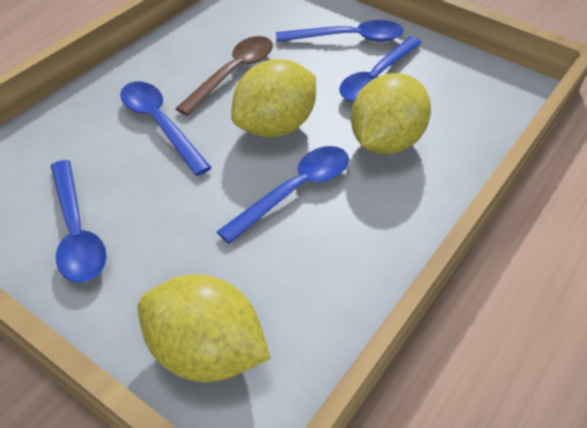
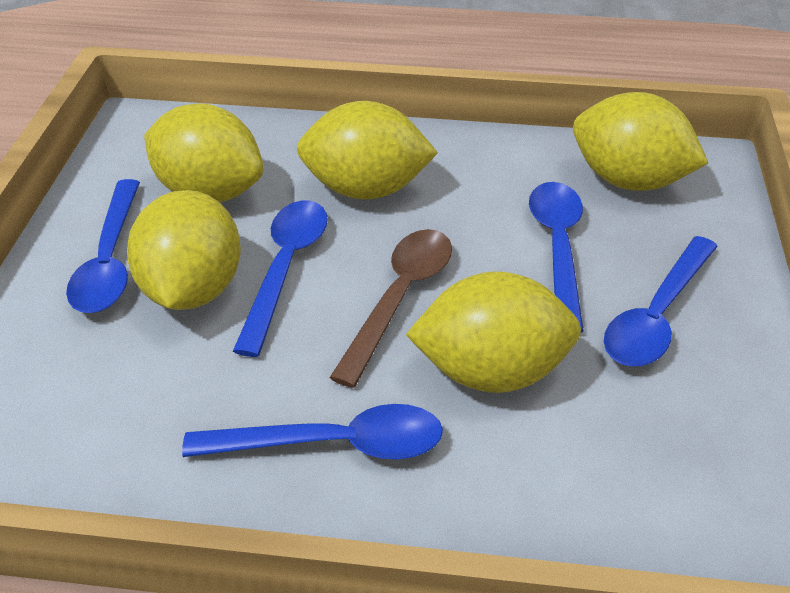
yellow lemon: 3 -> 5

